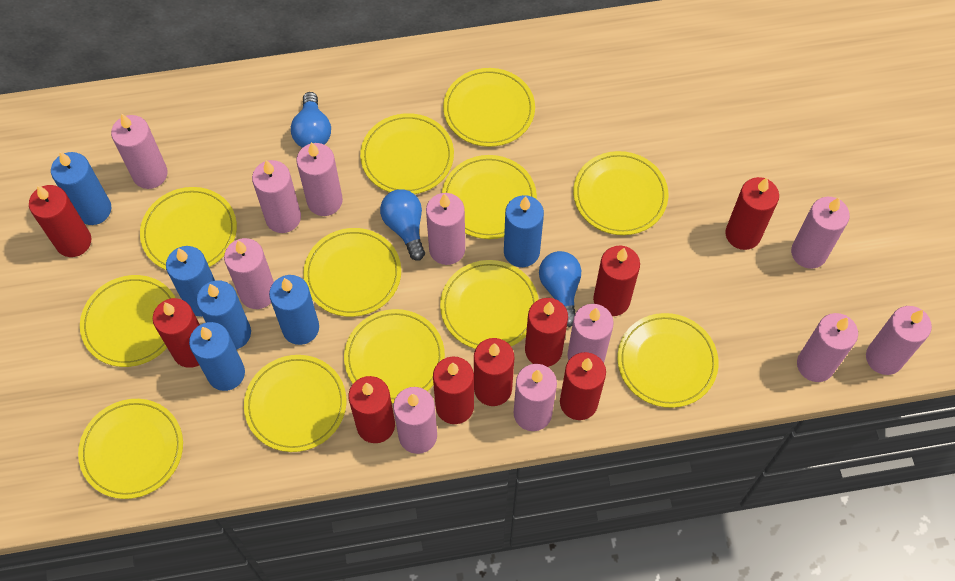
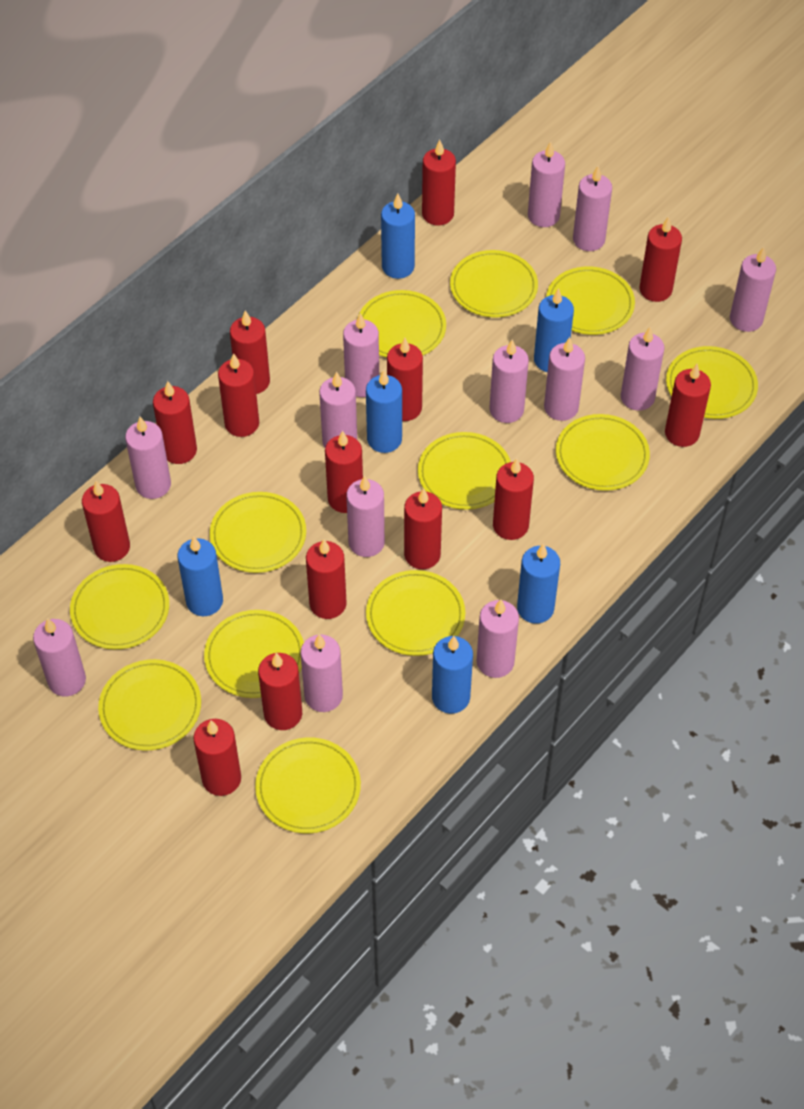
blue light bulb: 3 -> 0
pink candle: 11 -> 13
red candle: 9 -> 14

